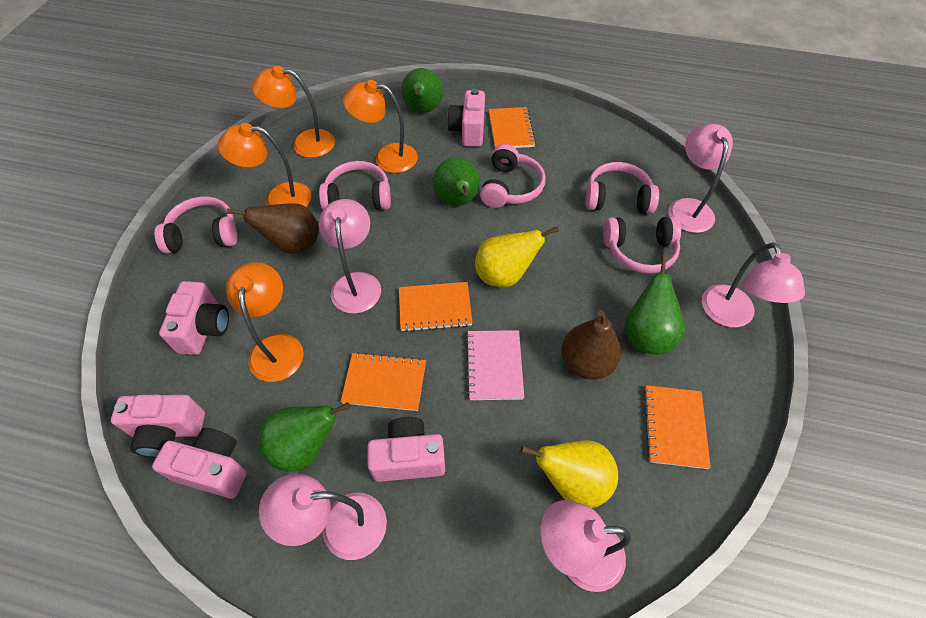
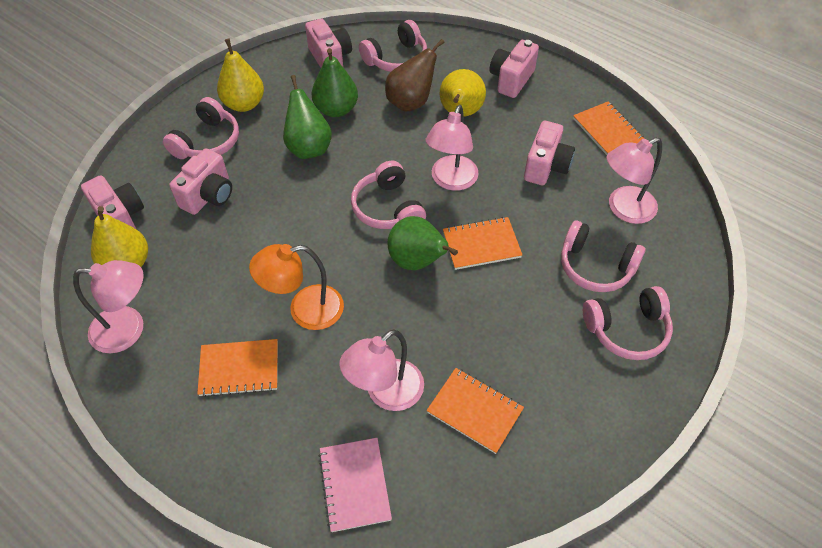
brown pear: 2 -> 1
green pear: 4 -> 3
orange lamp: 4 -> 1
pink lamp: 5 -> 4
yellow pear: 2 -> 3

